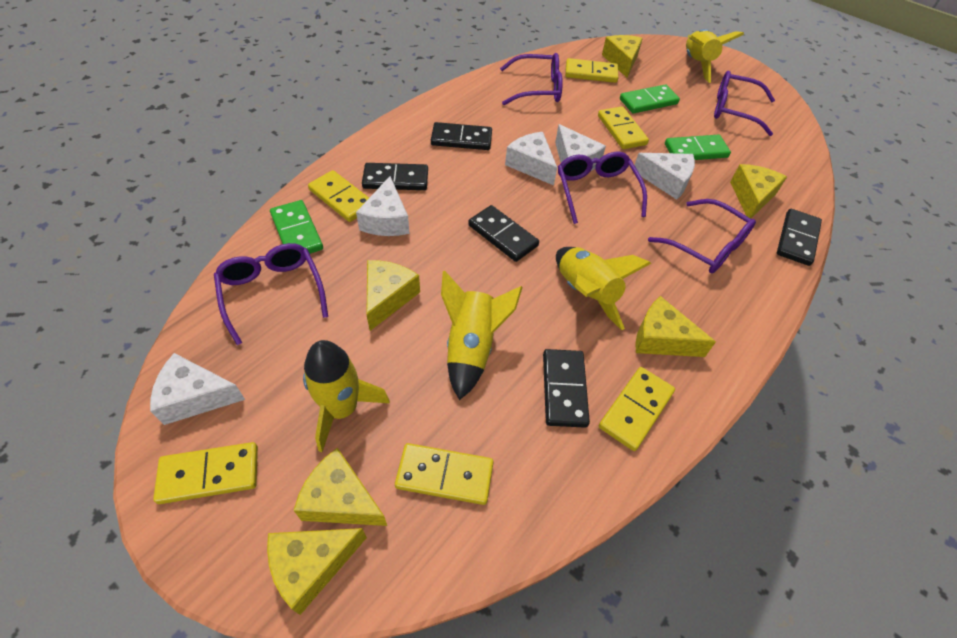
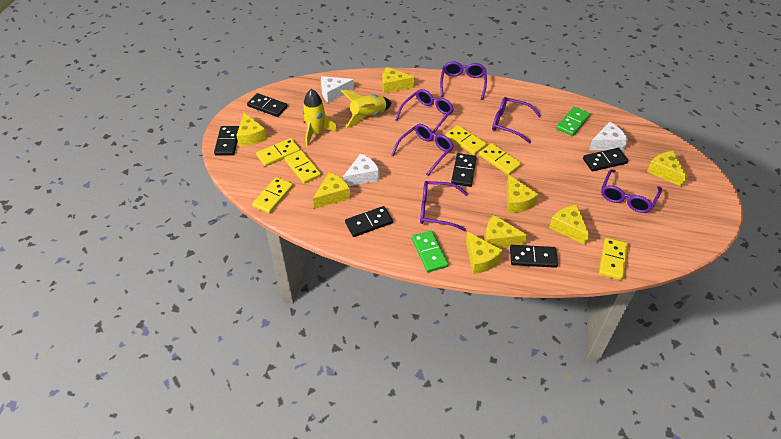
black domino: 5 -> 6
green domino: 3 -> 2
purple glasses: 5 -> 6
white cheese: 5 -> 3
yellow cheese: 6 -> 8
yellow rocket: 4 -> 2

